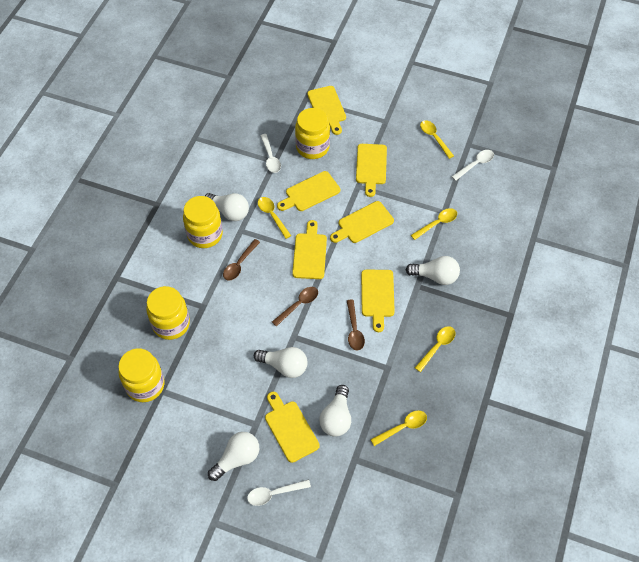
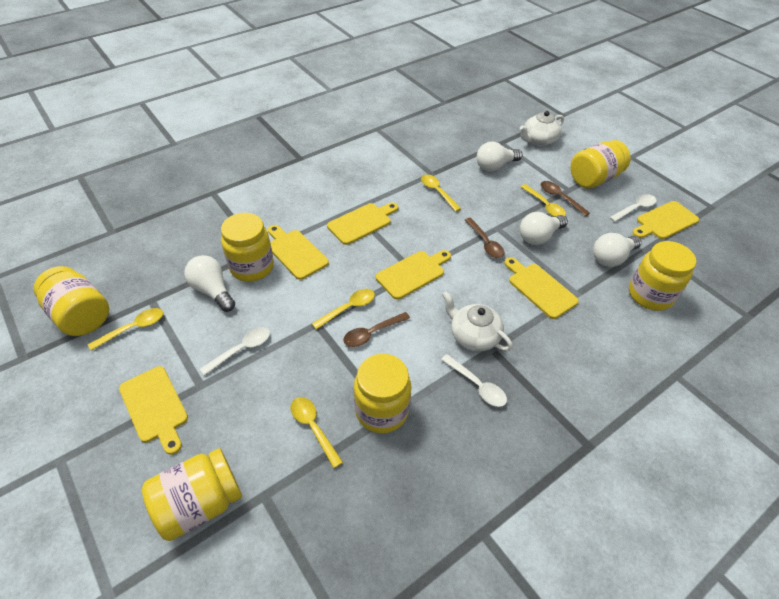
white light bulb: 5 -> 4
white teapot: 0 -> 2
yellow cutting board: 7 -> 6
yellow jar: 4 -> 6

